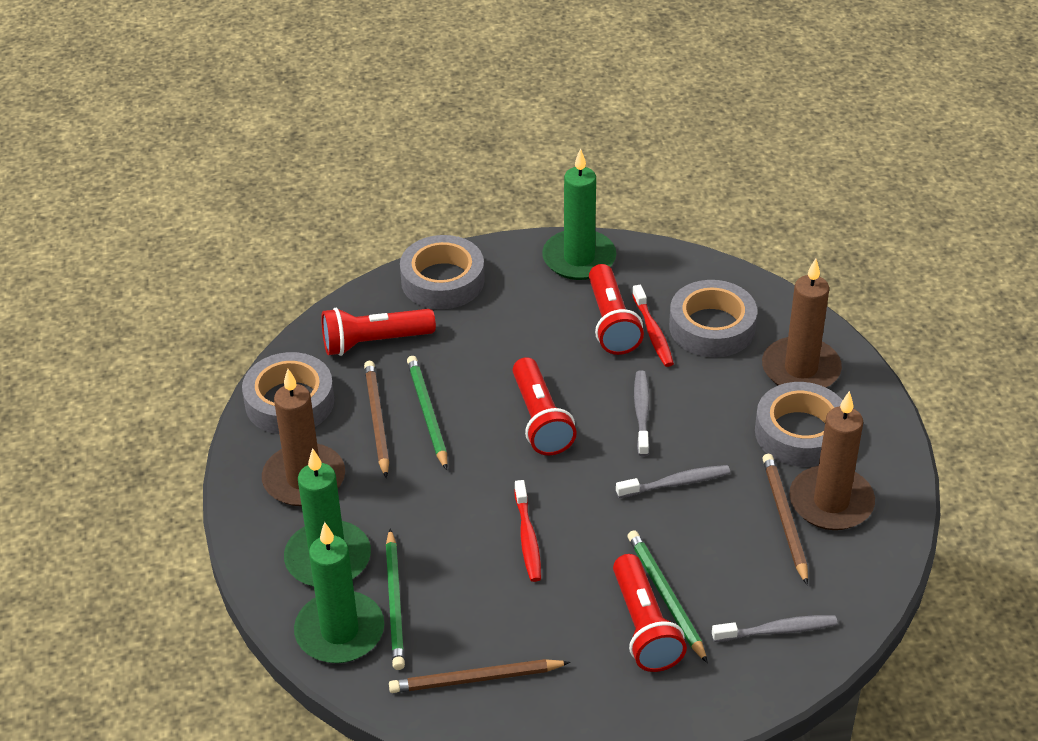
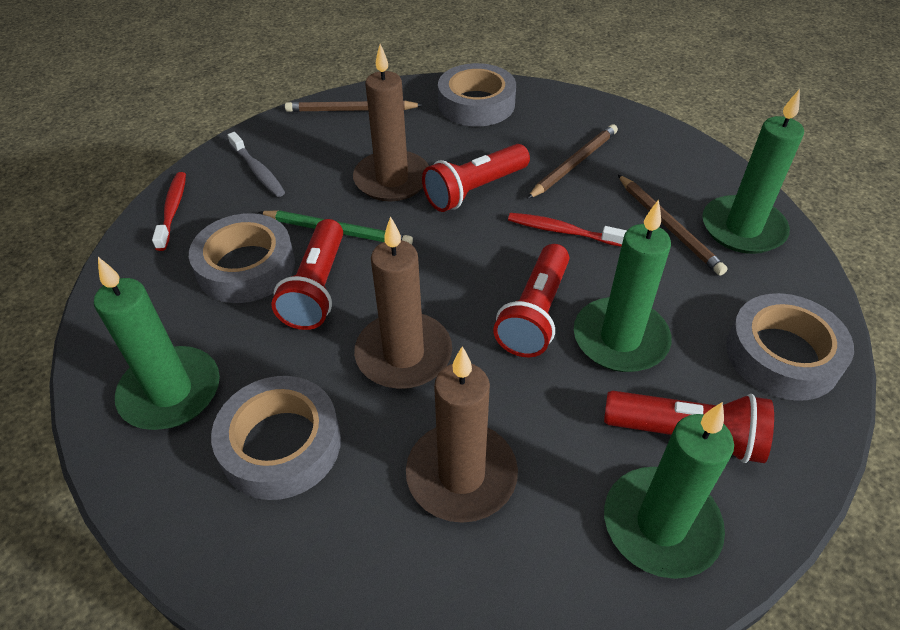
green candle: 3 -> 4
green pencil: 3 -> 1
grey toothbrush: 3 -> 1

